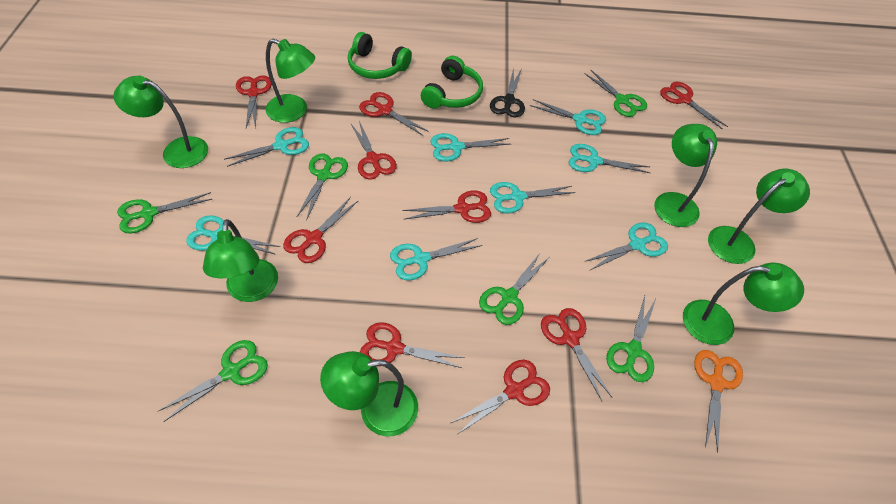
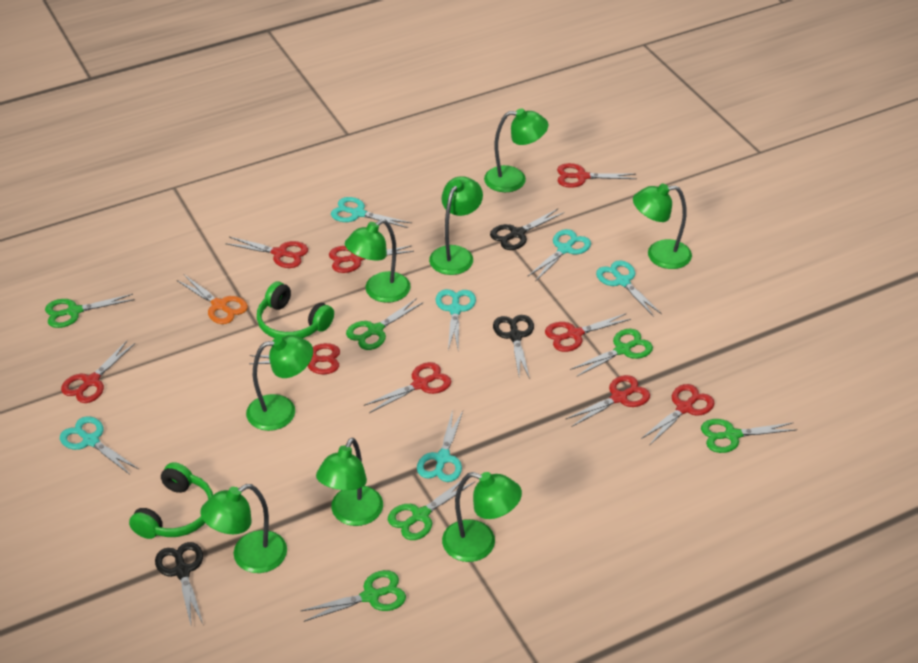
black scissors: 1 -> 3
green lamp: 7 -> 8
turquoise scissors: 8 -> 6

